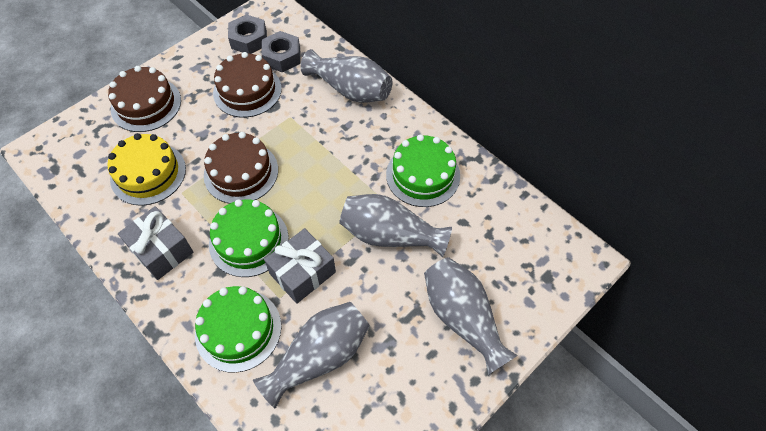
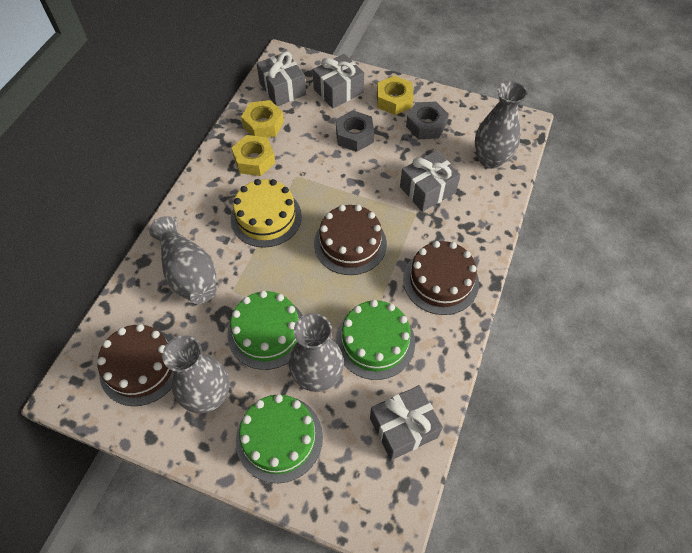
grey gift: 2 -> 4
yellow nut: 0 -> 3

